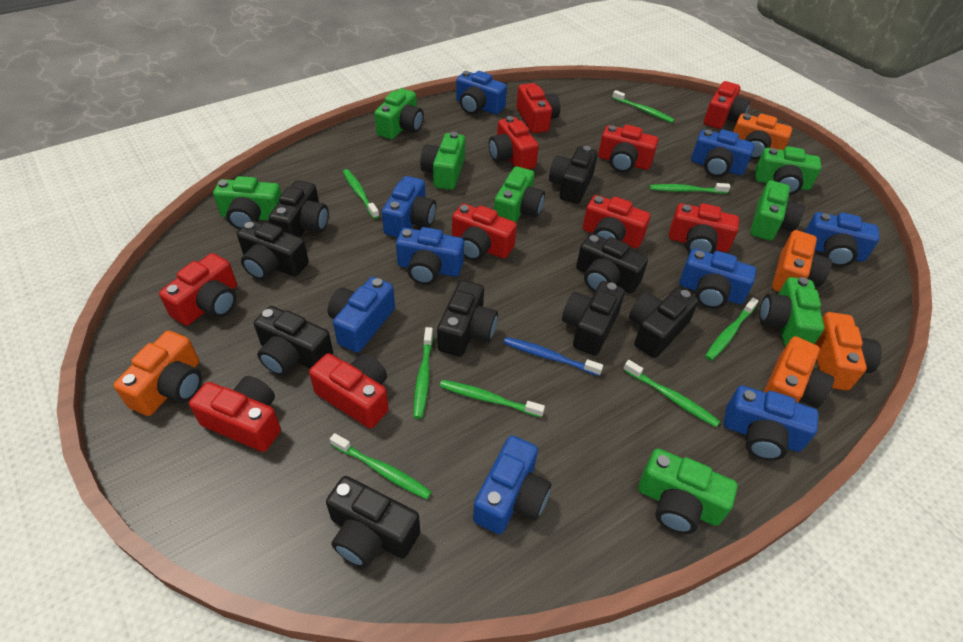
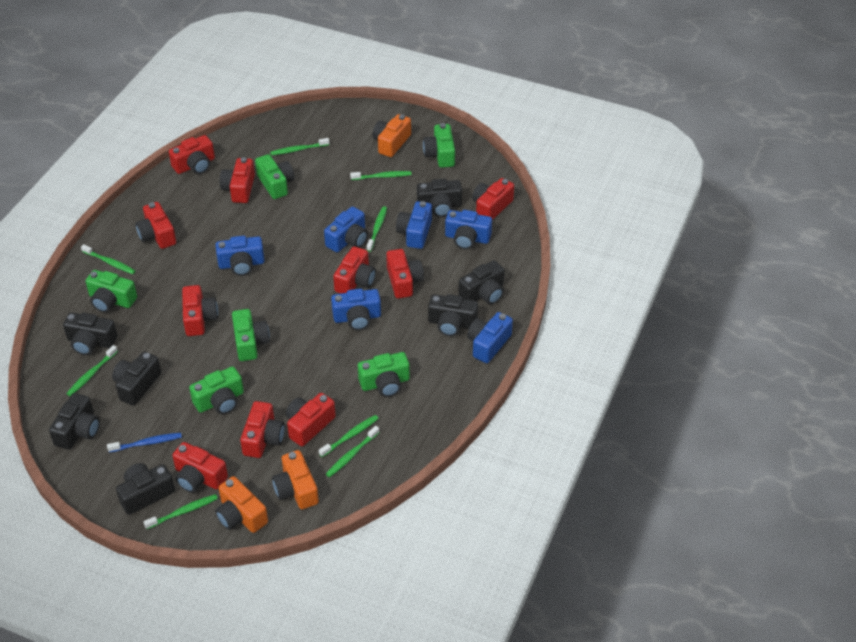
black camera: 9 -> 7
blue camera: 9 -> 6
green camera: 8 -> 6
orange camera: 5 -> 3

